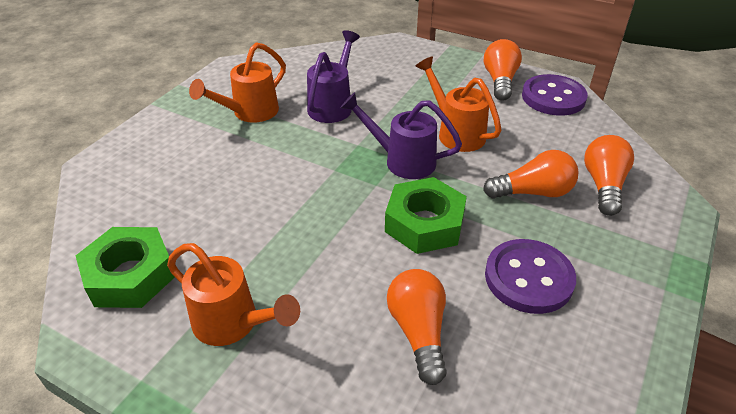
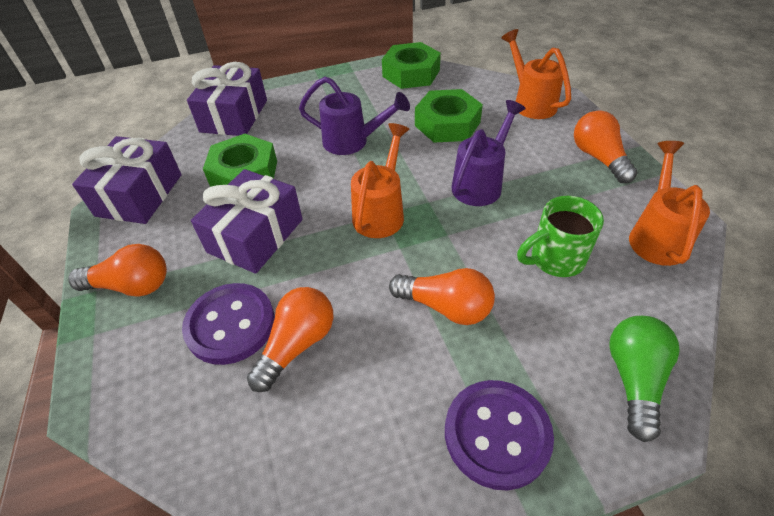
green light bulb: 0 -> 1
green mug: 0 -> 1
green nut: 2 -> 3
purple gift: 0 -> 3

